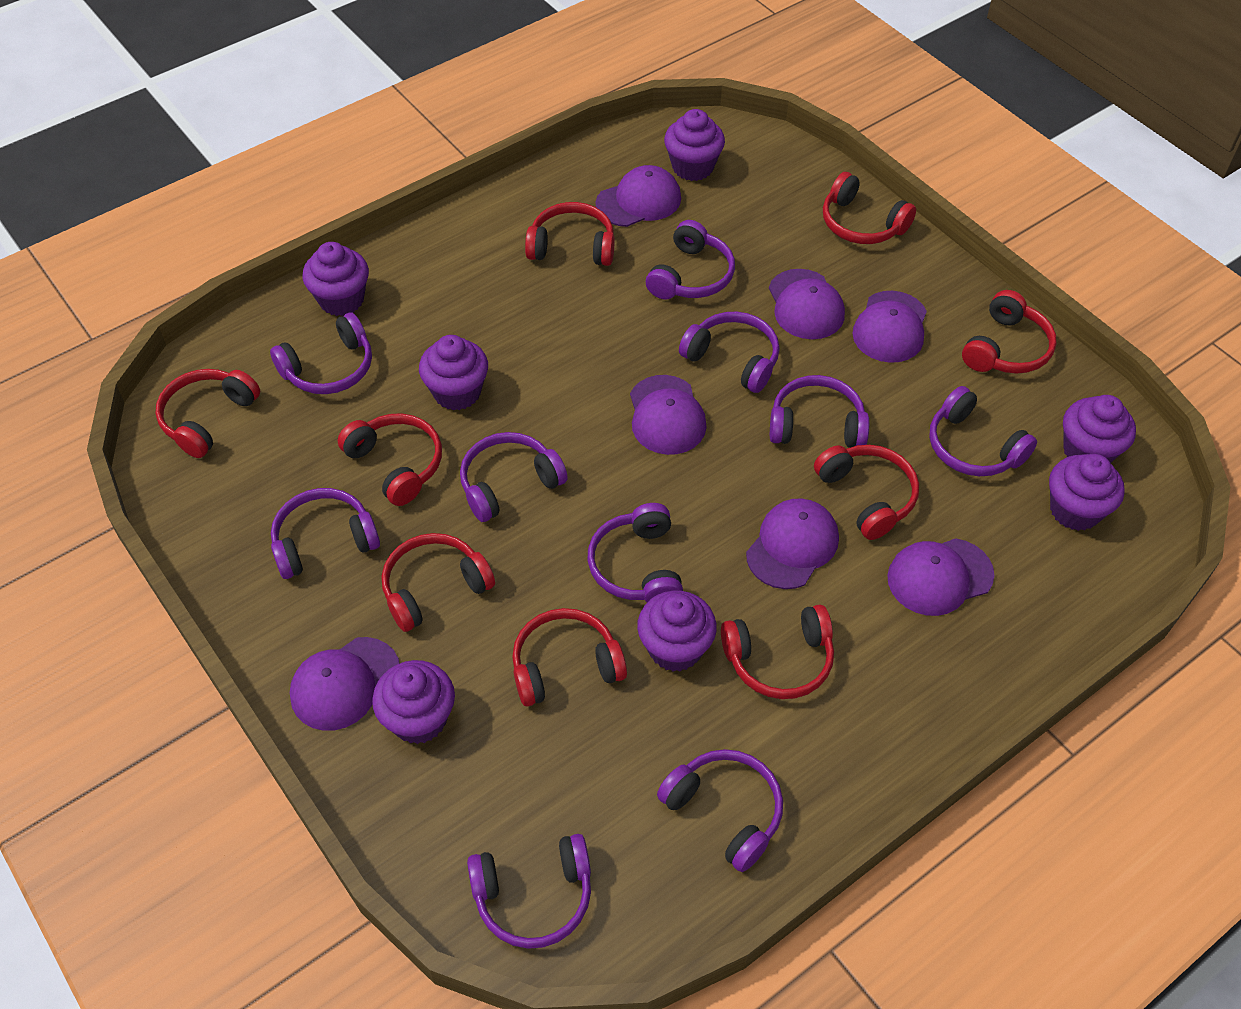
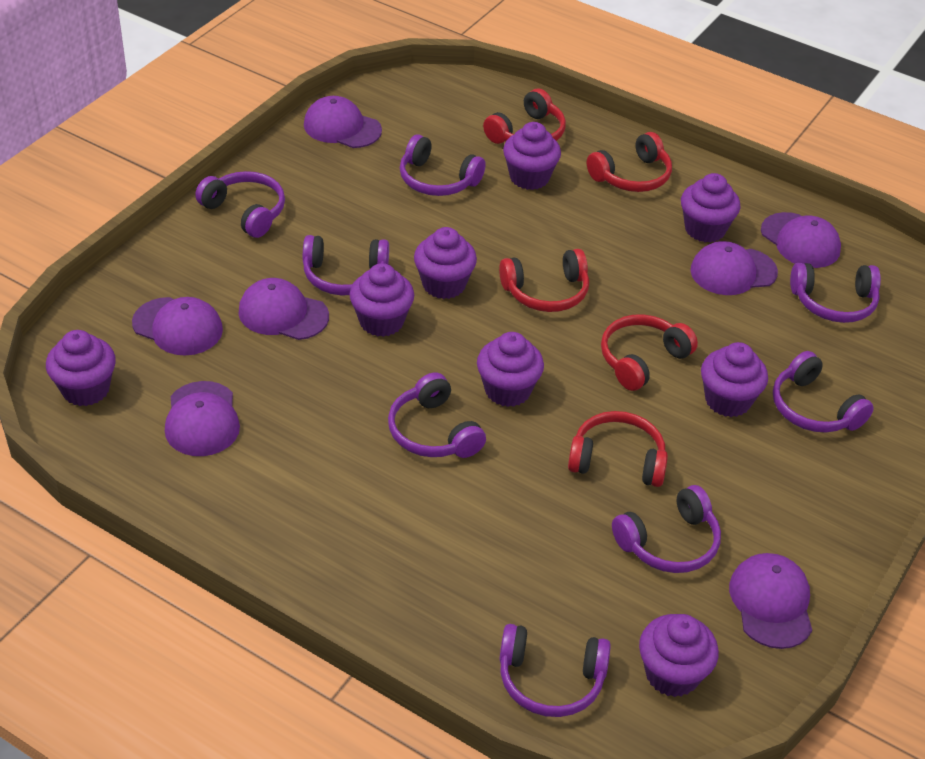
purple cupcake: 7 -> 8
purple headphones: 10 -> 8
red headphones: 9 -> 5

